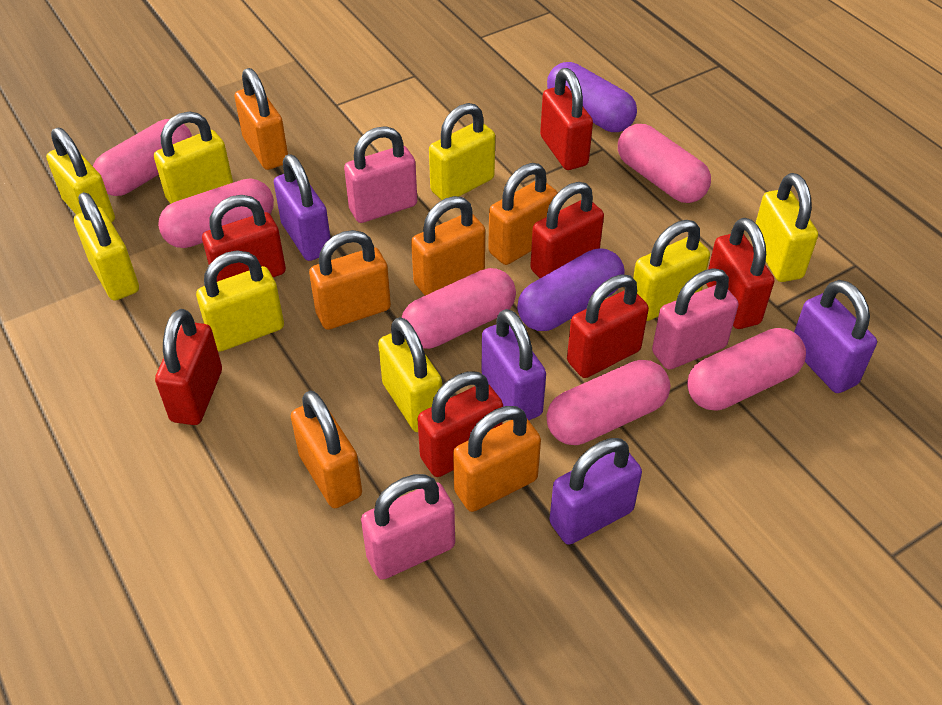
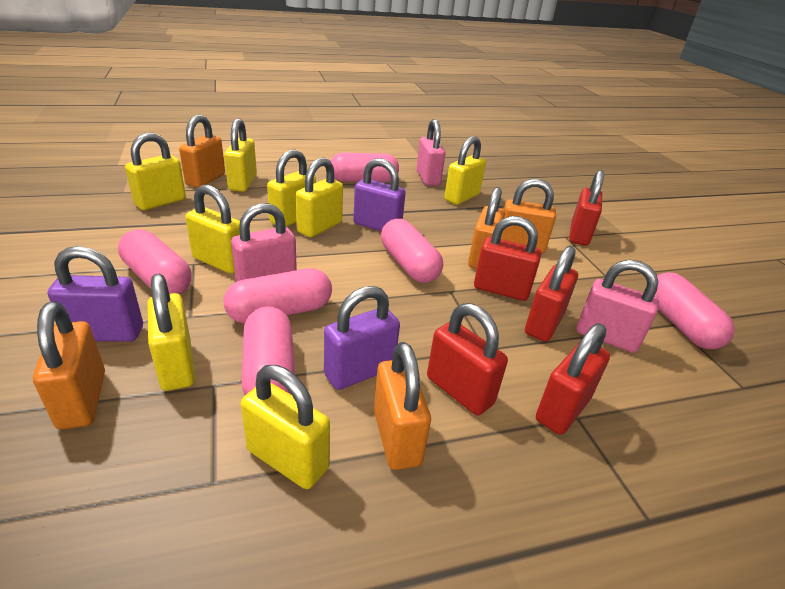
orange padlock: 6 -> 5
purple capsule: 2 -> 0
purple padlock: 4 -> 3
red padlock: 7 -> 5

